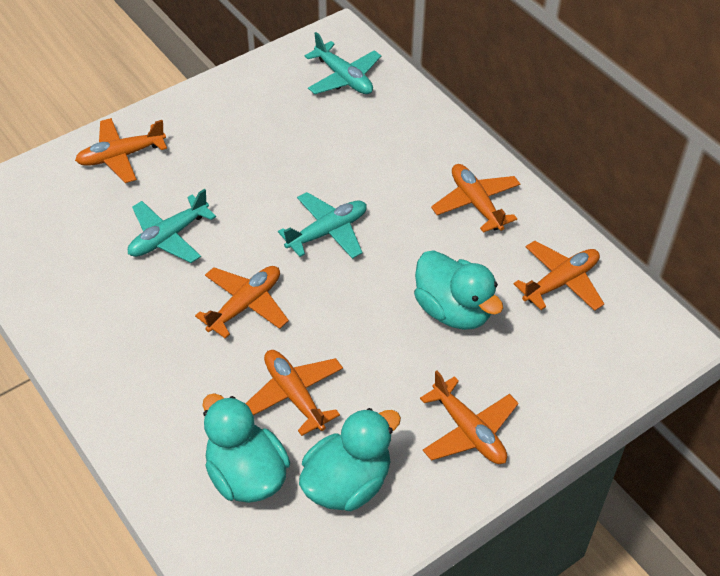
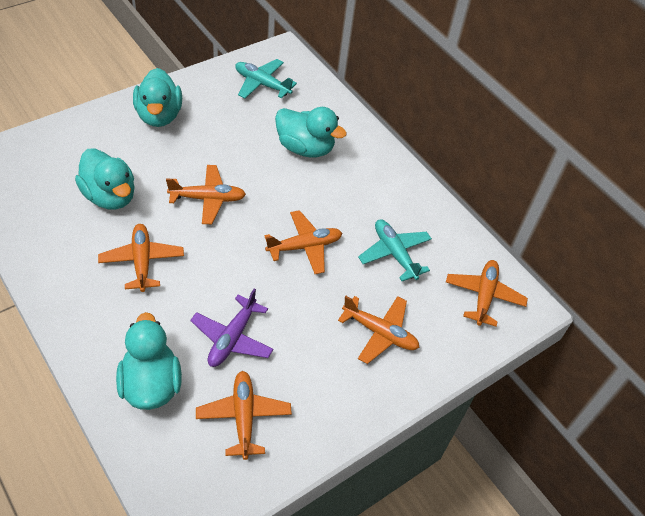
purple plane: 0 -> 1
turquoise duck: 3 -> 4
turquoise plane: 3 -> 2

